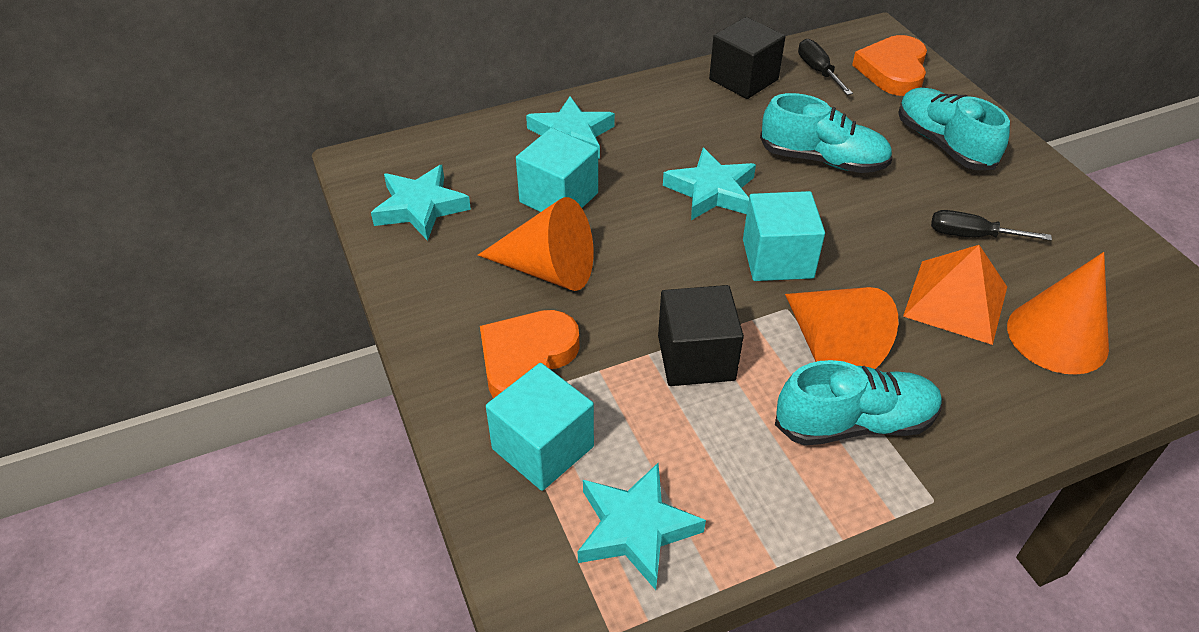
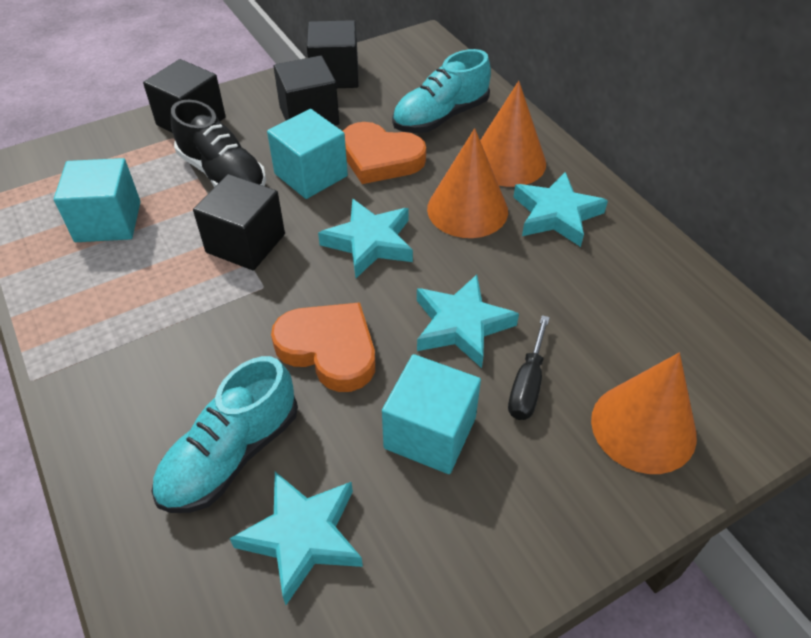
black cube: 2 -> 4
black screwdriver: 2 -> 1
black shoe: 0 -> 1
orange pyramid: 1 -> 0
turquoise shoe: 3 -> 2

